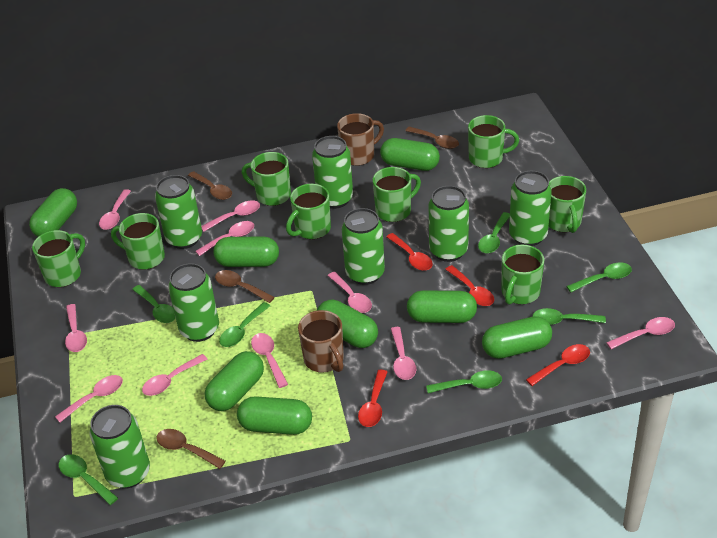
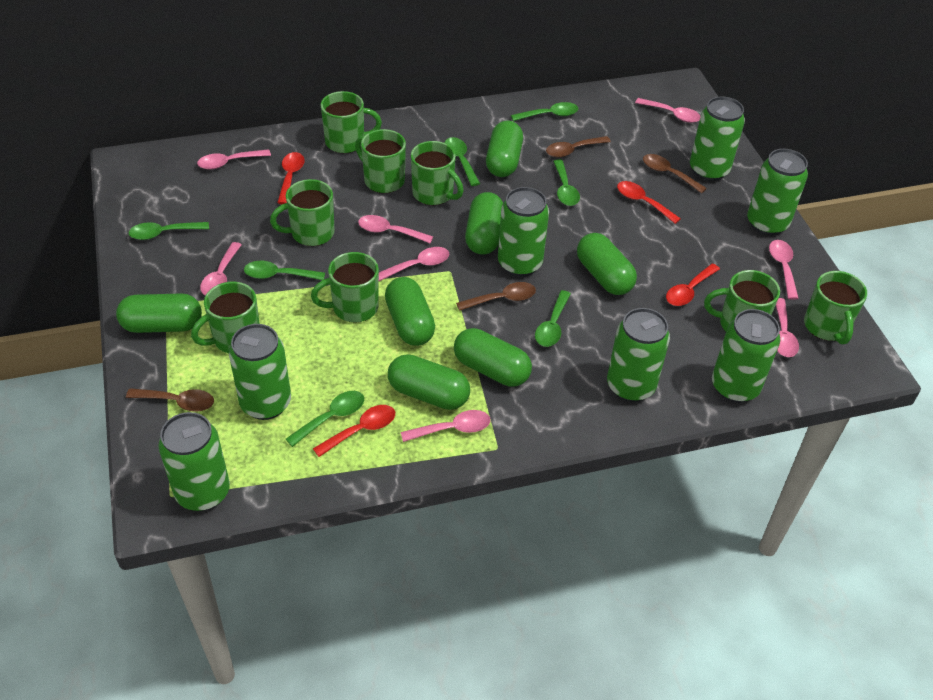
brown mug: 2 -> 0
green capsule: 8 -> 7
pink spoon: 10 -> 8

